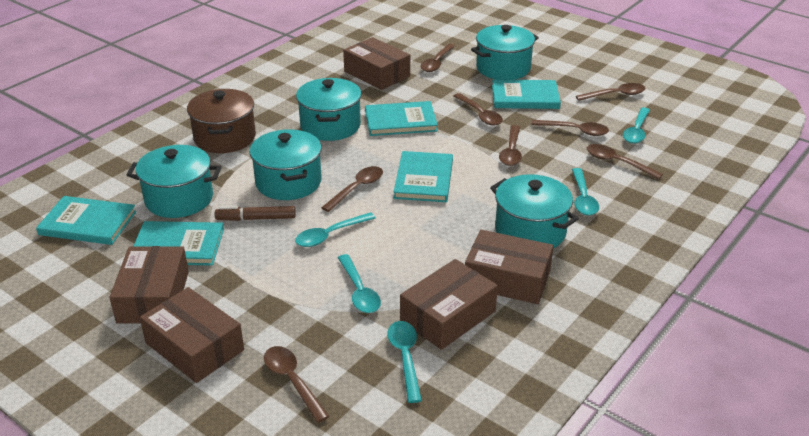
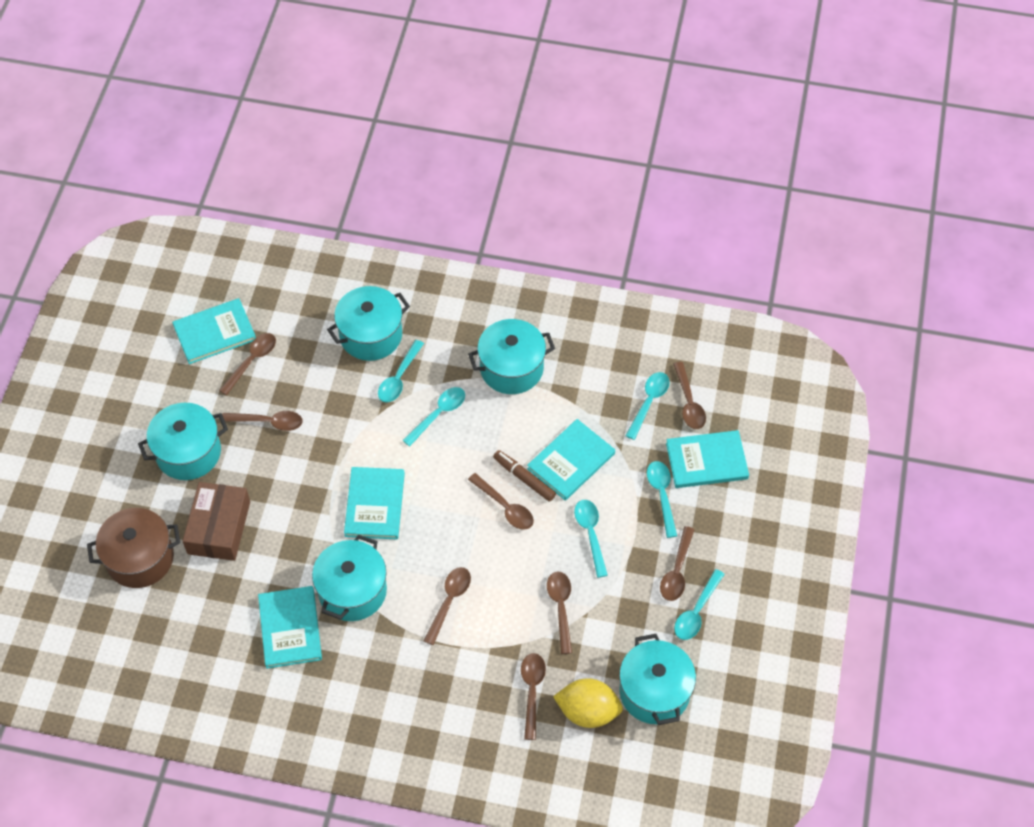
brown box: 5 -> 1
turquoise spoon: 5 -> 6
yellow lemon: 0 -> 1

